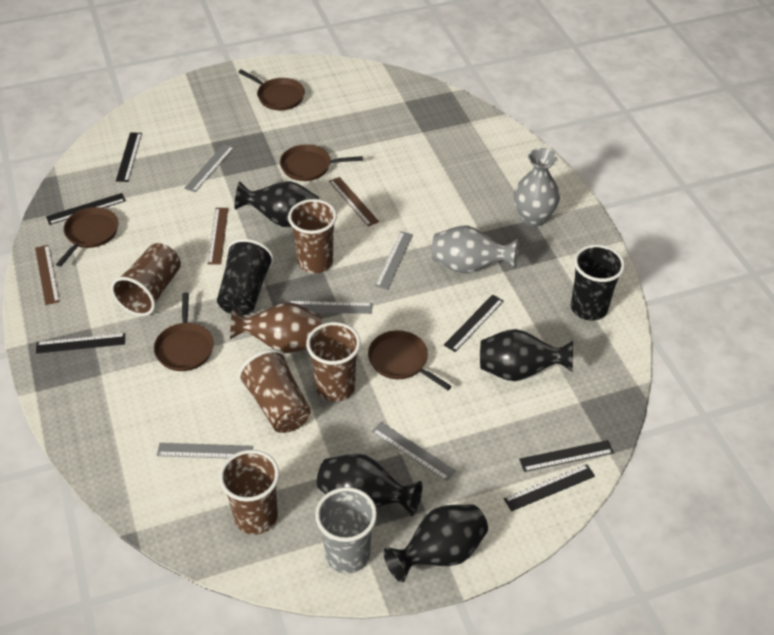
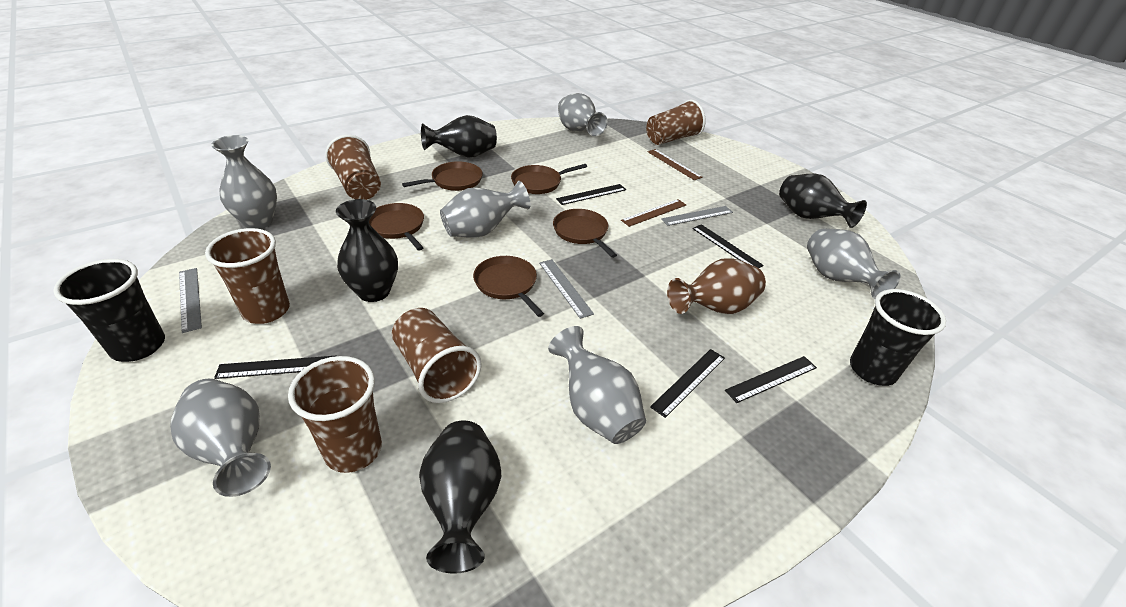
black ruler: 6 -> 5
brown ruler: 3 -> 2
grey cup: 1 -> 0
grey ruler: 5 -> 3
grey vase: 2 -> 6

